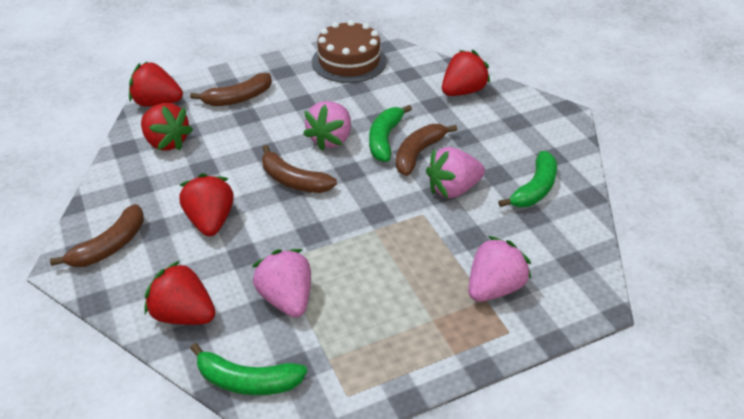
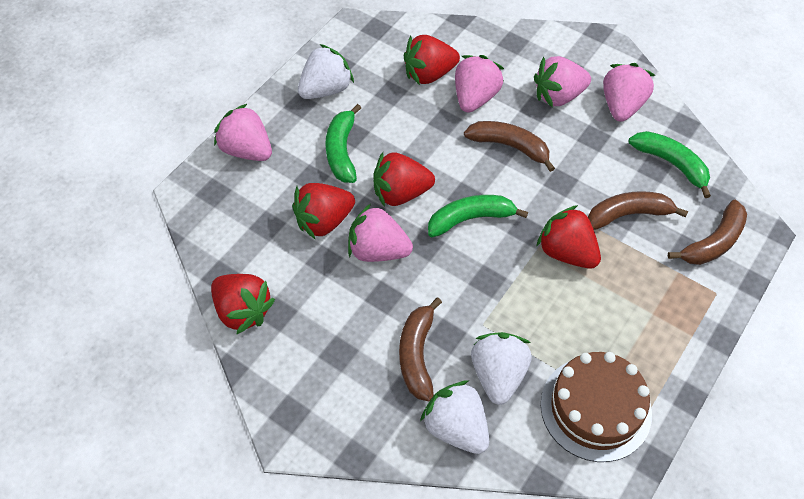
pink strawberry: 4 -> 5
white strawberry: 0 -> 3

